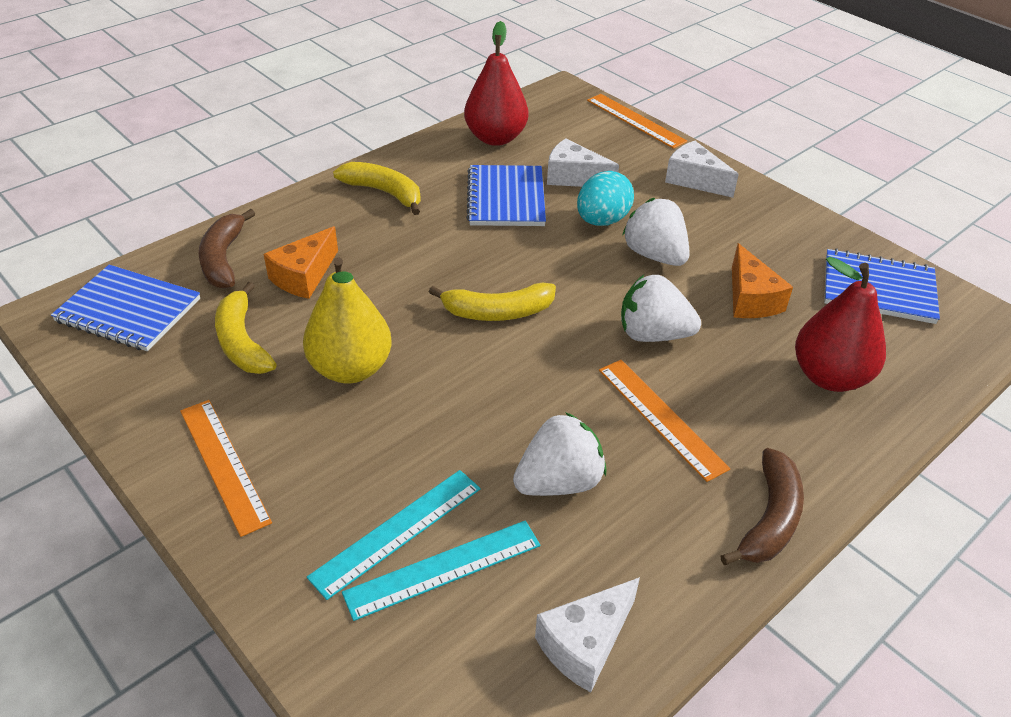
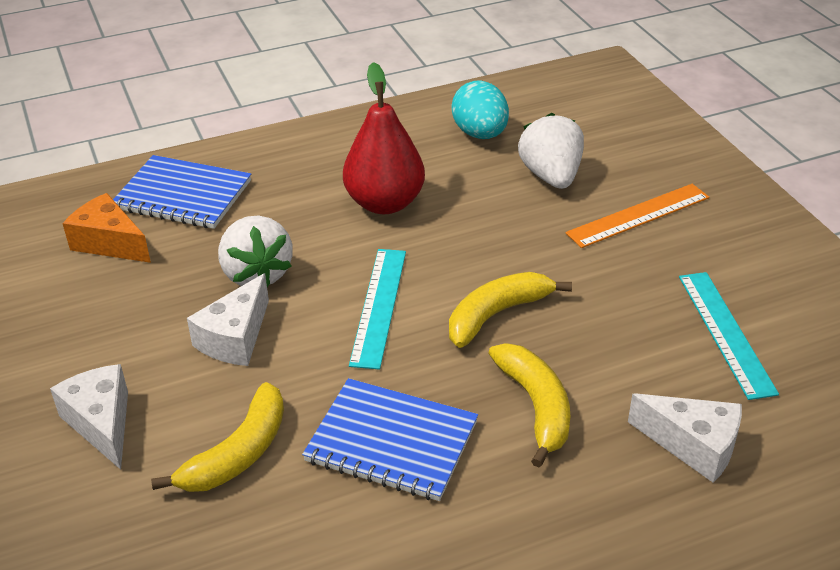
blue notebook: 3 -> 2
brown banana: 2 -> 0
orange cheese: 2 -> 1
orange ruler: 3 -> 1
red pear: 2 -> 1
white strawberry: 3 -> 2
yellow pear: 1 -> 0

